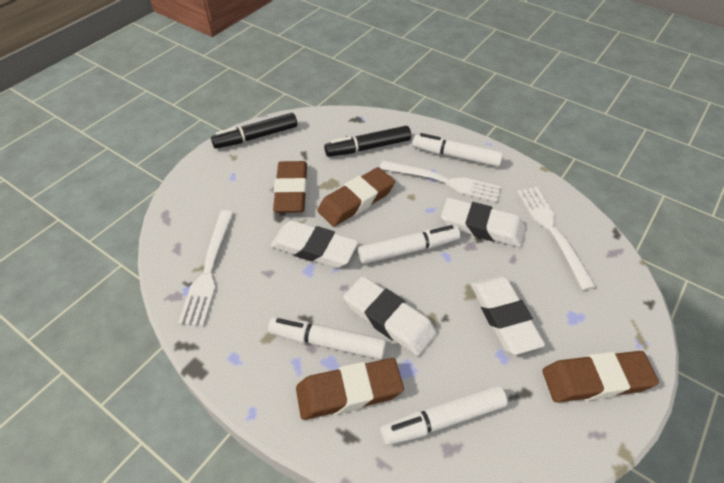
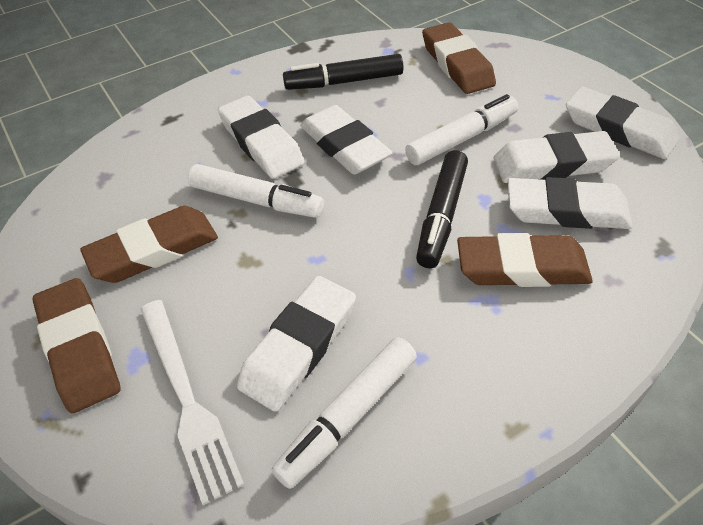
white eraser: 4 -> 6
white fork: 3 -> 1
white marker: 4 -> 3

